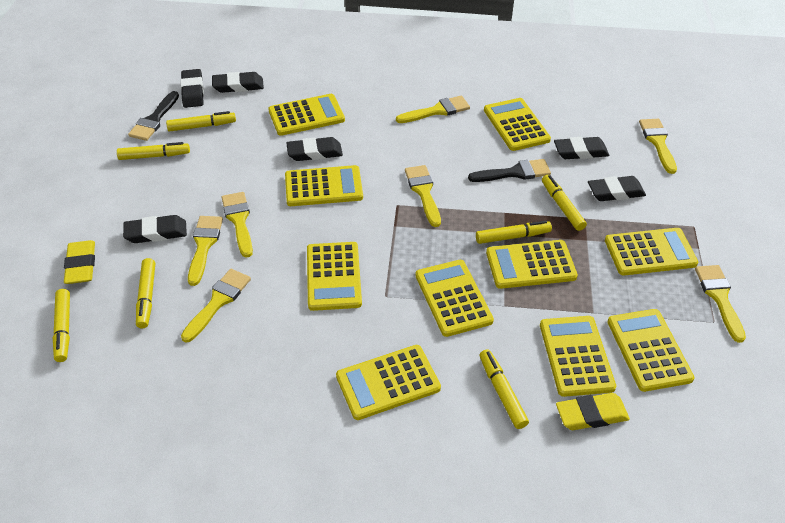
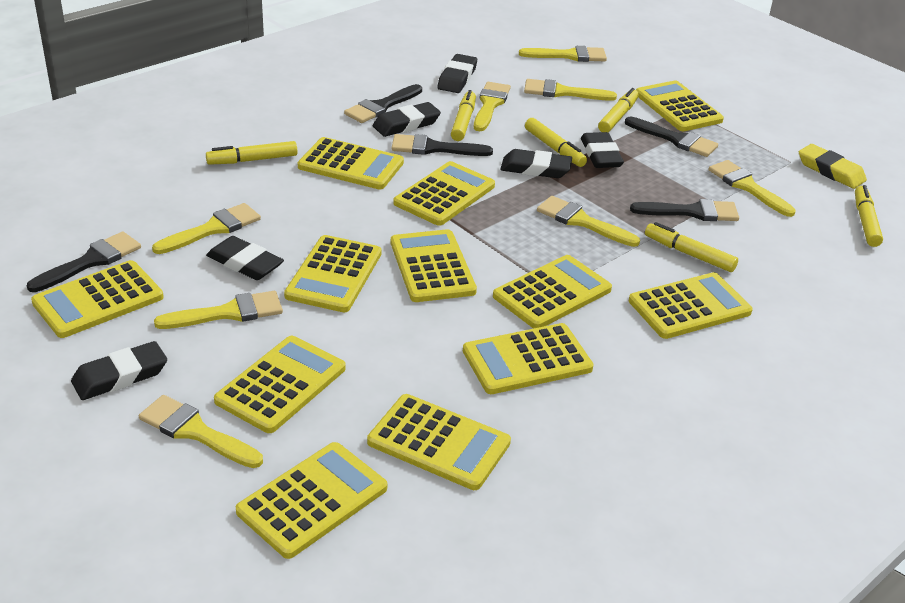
black brush: 2 -> 5
yellow brush: 7 -> 8
yellow calculator: 10 -> 12
yellow eraser: 2 -> 1
yellow marker: 7 -> 6

